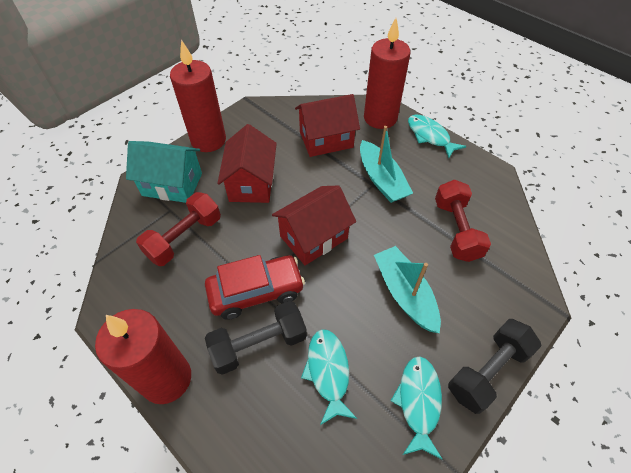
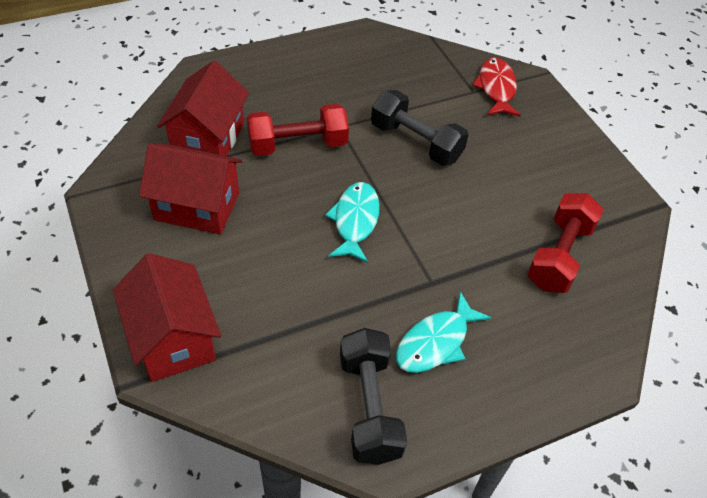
red candle: 3 -> 0
red car: 1 -> 0
red fish: 0 -> 1
turquoise boat: 2 -> 0
turquoise fish: 3 -> 2
turquoise house: 1 -> 0

